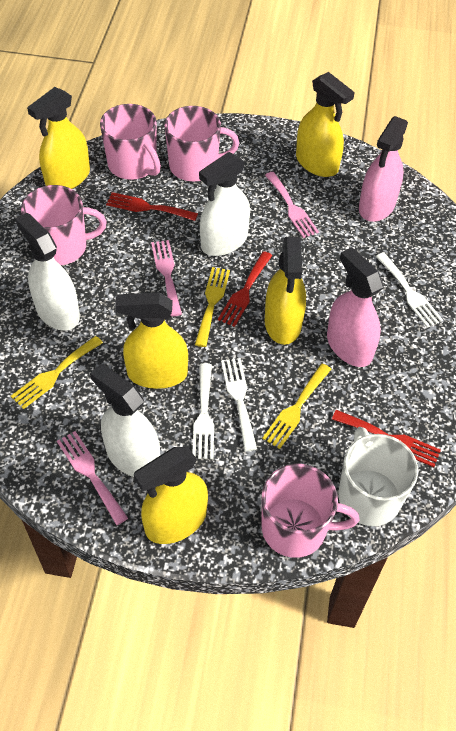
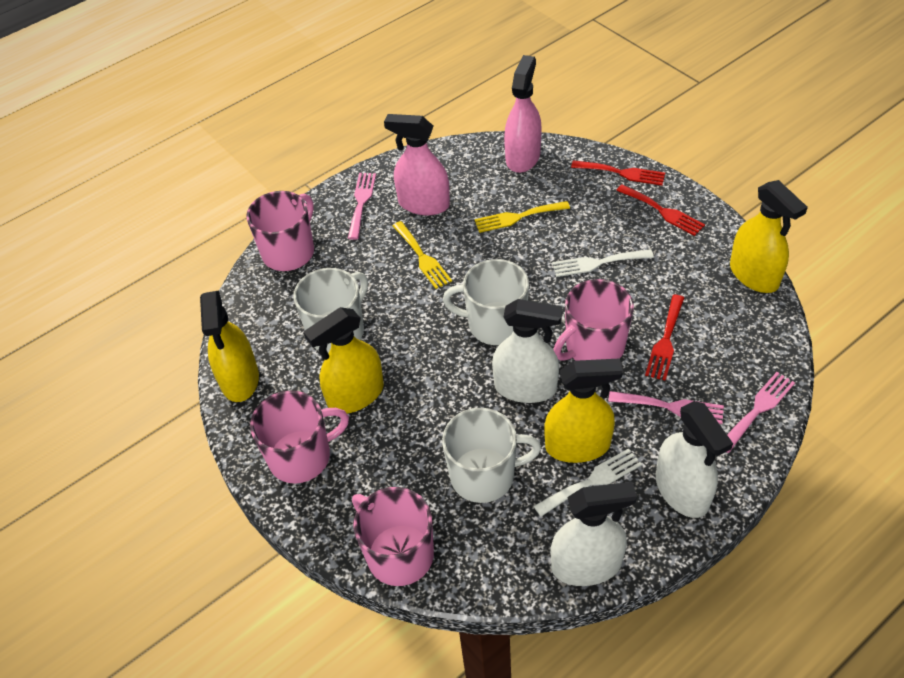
white fork: 3 -> 2
white mug: 1 -> 3
yellow fork: 3 -> 2
yellow spray bottle: 5 -> 4

